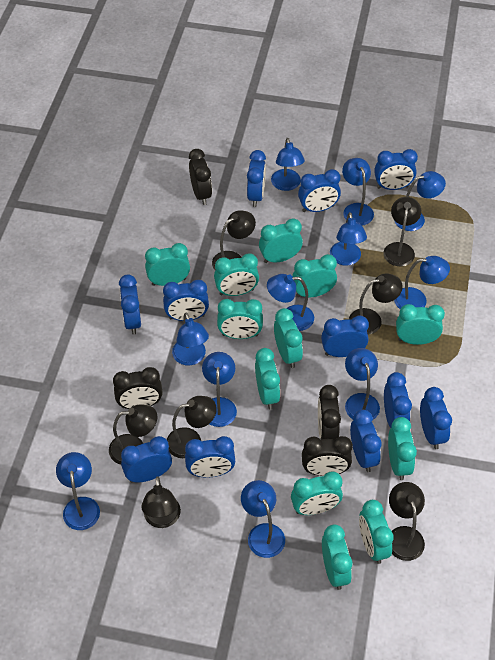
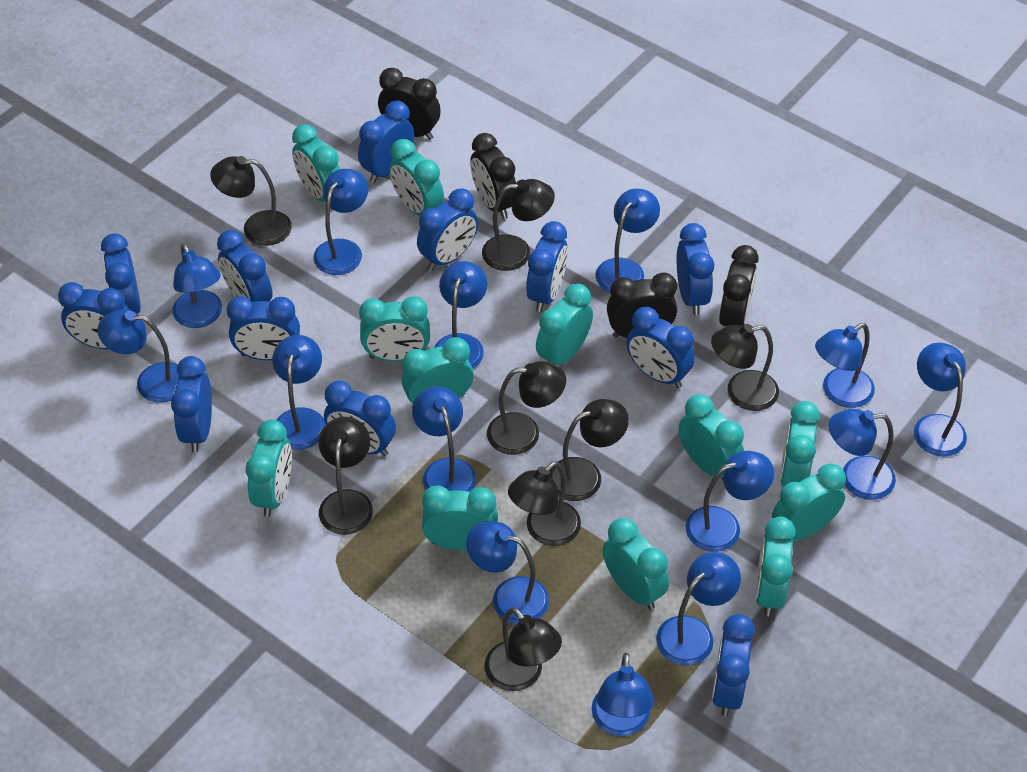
black lamp: 7 -> 8
blue clock: 11 -> 12
blue lamp: 11 -> 14

